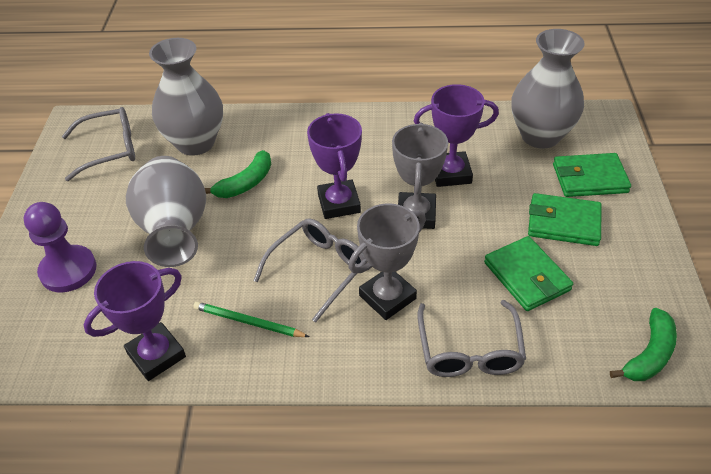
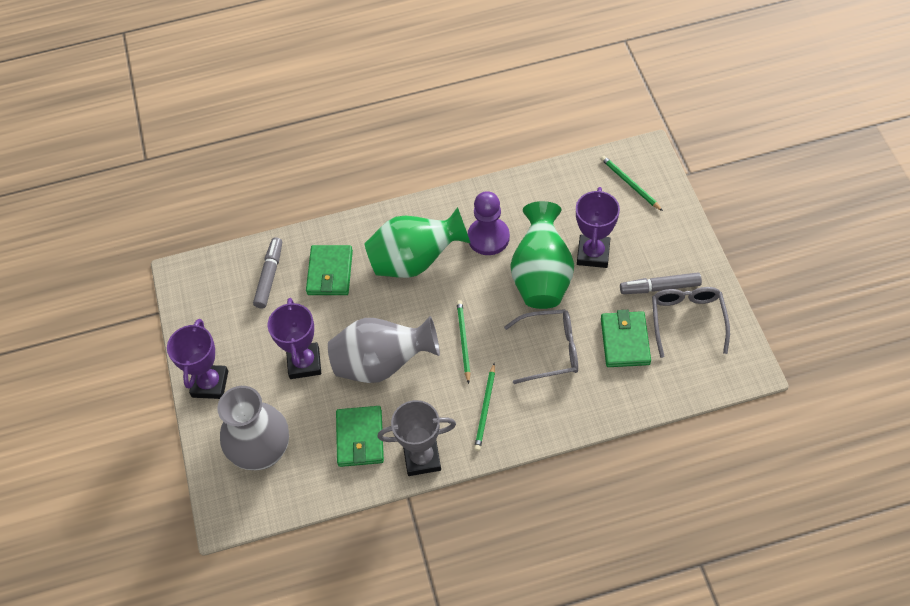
green banana: 2 -> 0
green pencil: 1 -> 3
green vase: 0 -> 2
grey glasses: 3 -> 2
grey marker: 0 -> 2
grey trophy: 2 -> 1
grey vase: 3 -> 2

